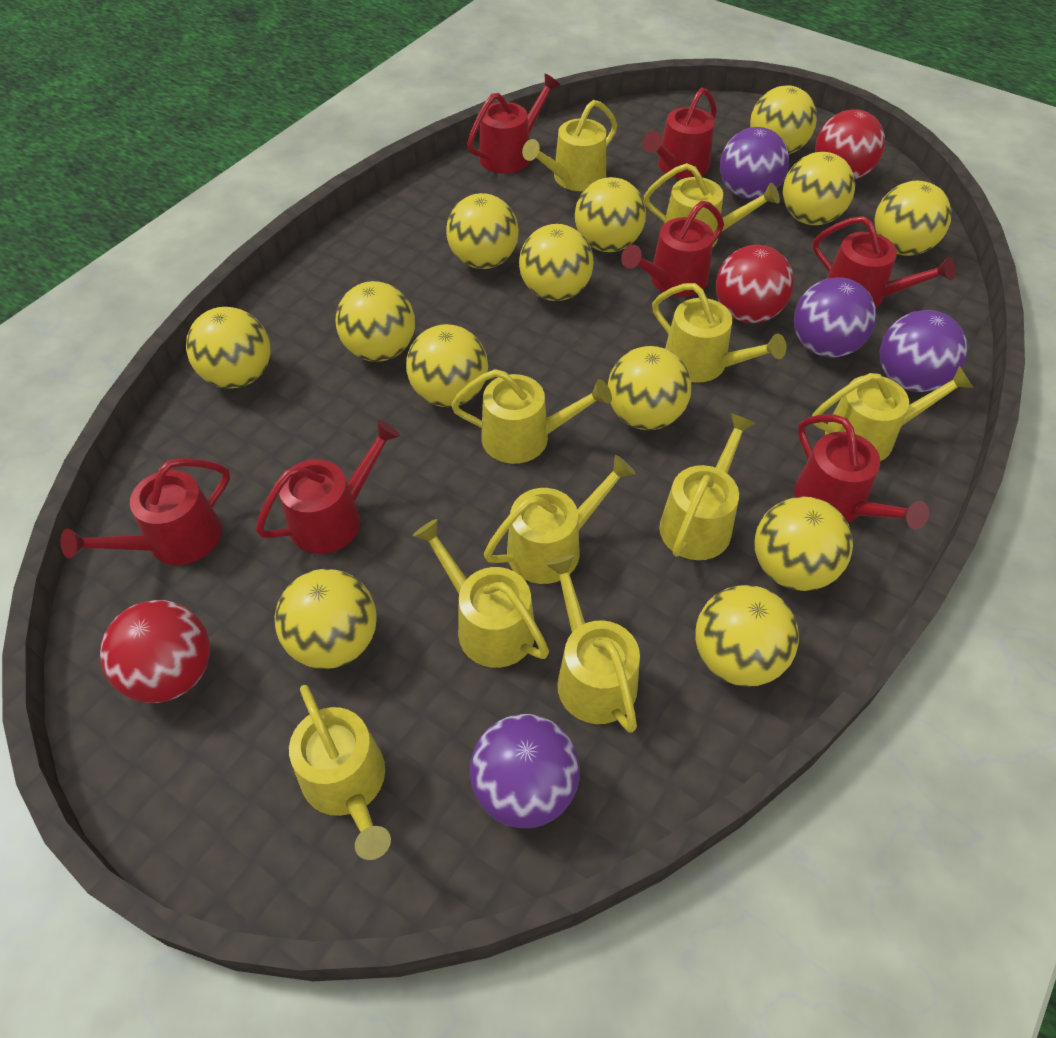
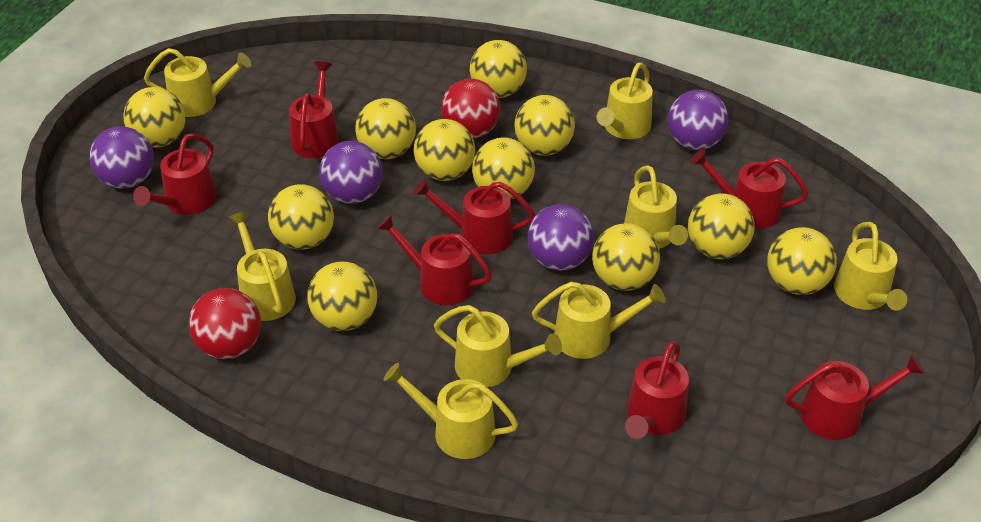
red ball: 3 -> 2
yellow ball: 13 -> 11
yellow watering can: 10 -> 8

